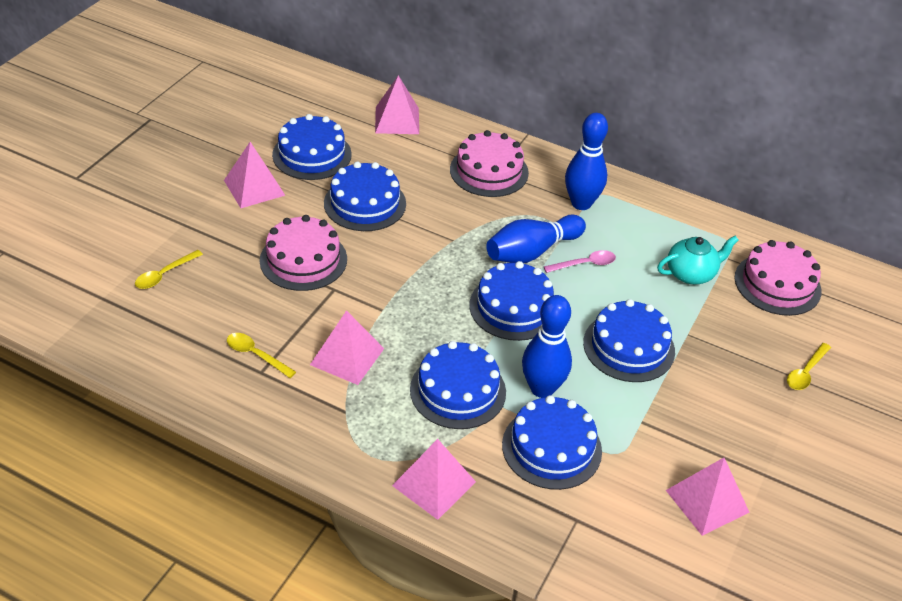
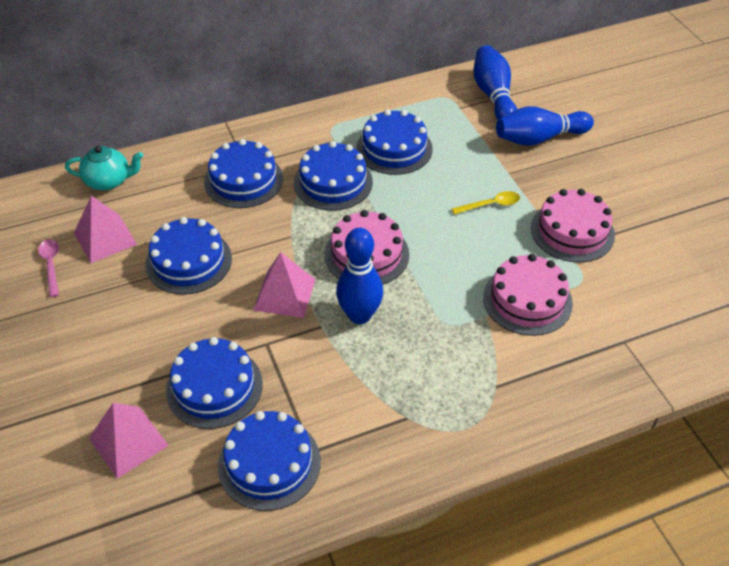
pink pyramid: 5 -> 3
yellow spoon: 3 -> 1

